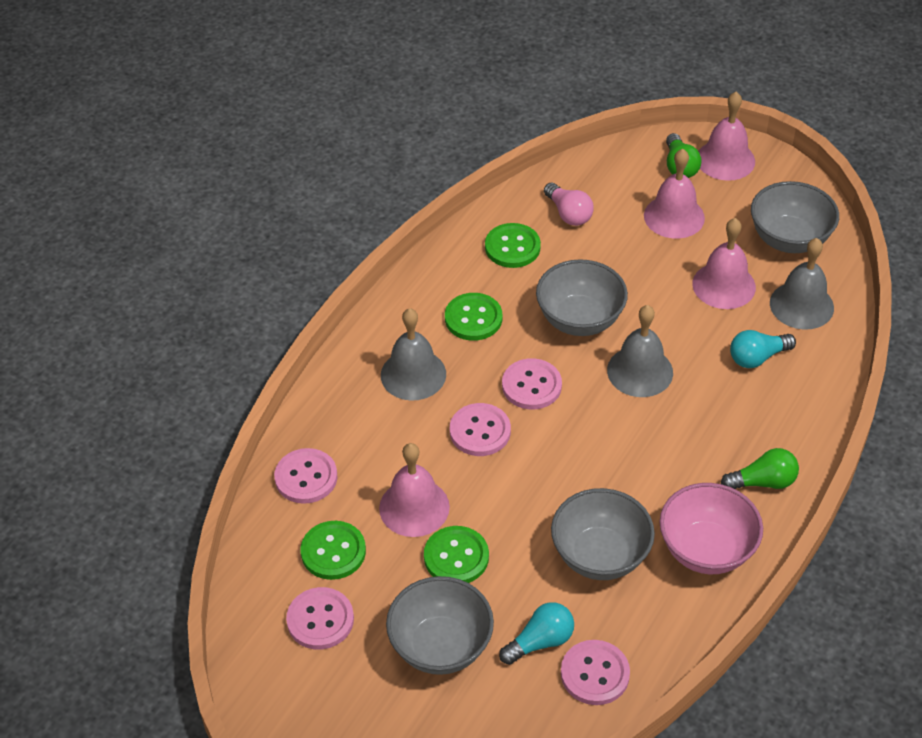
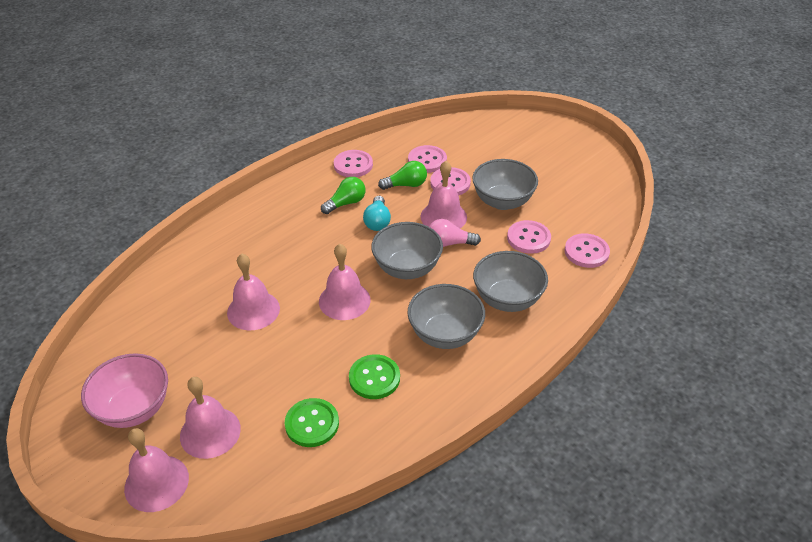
green button: 4 -> 2
grey bell: 3 -> 0
pink bell: 4 -> 5
turquoise light bulb: 2 -> 1

